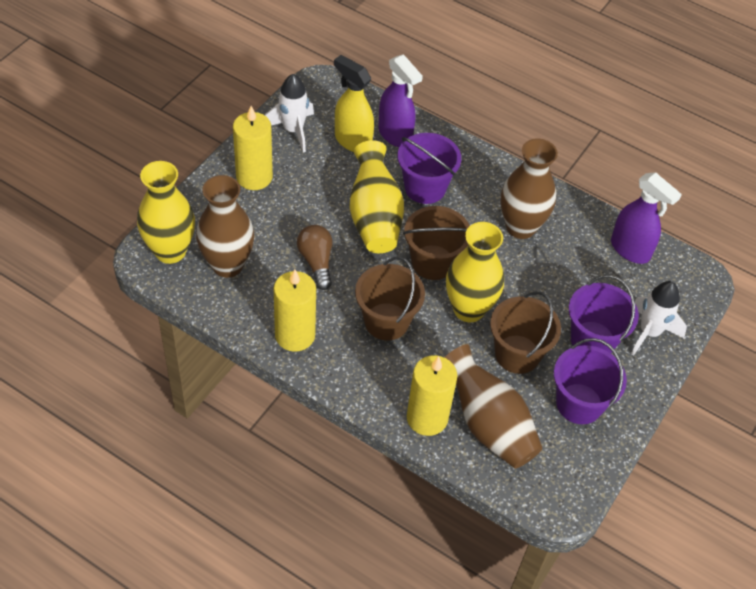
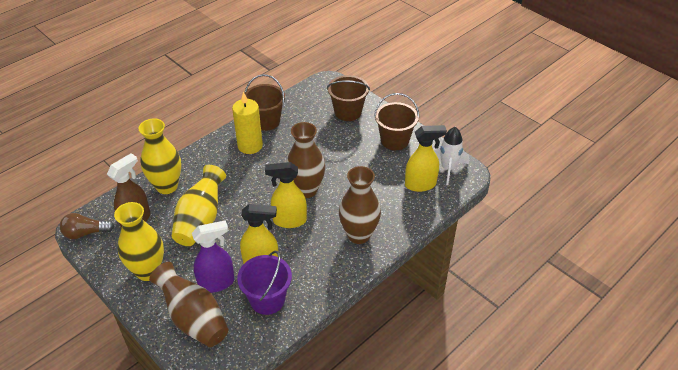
brown spray bottle: 0 -> 1
purple bucket: 3 -> 1
purple spray bottle: 2 -> 1
white rocket: 2 -> 1
yellow candle: 3 -> 1
yellow spray bottle: 1 -> 3

